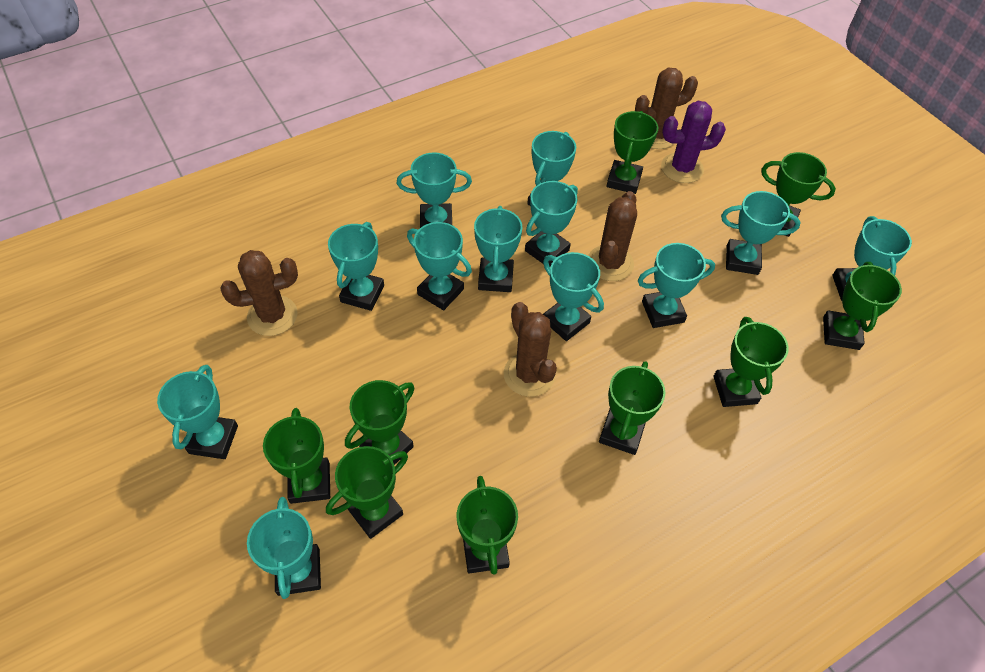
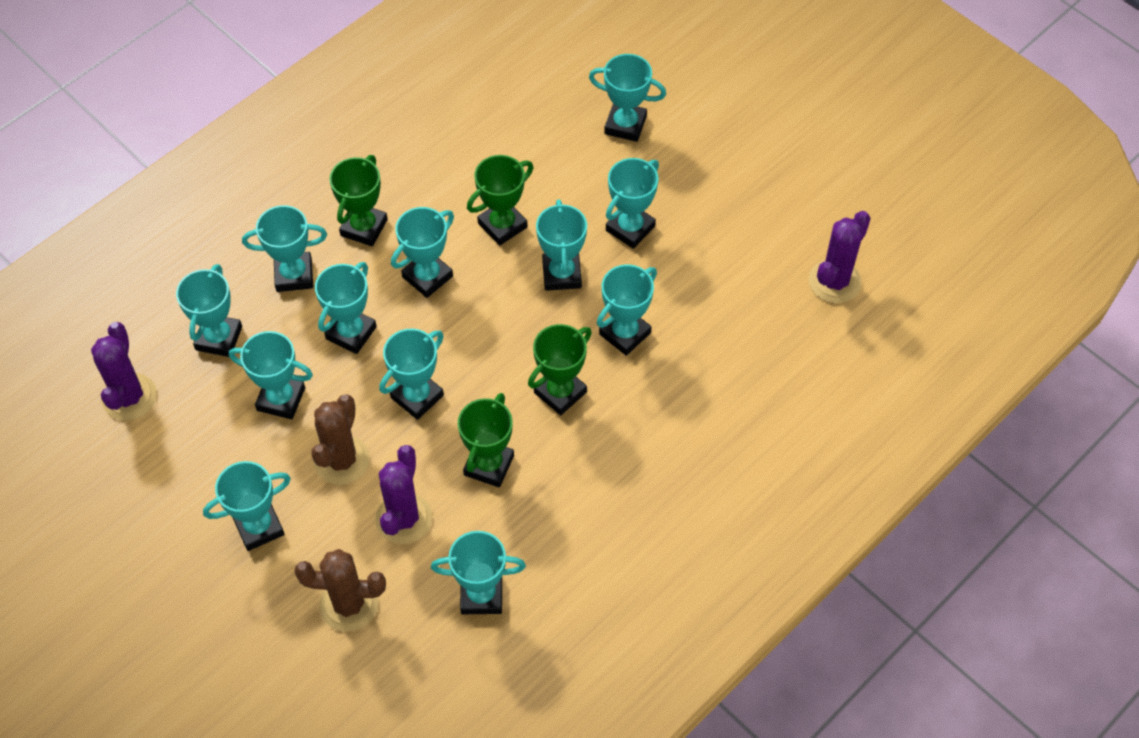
brown cactus: 4 -> 2
green trophy: 9 -> 4
purple cactus: 1 -> 3

